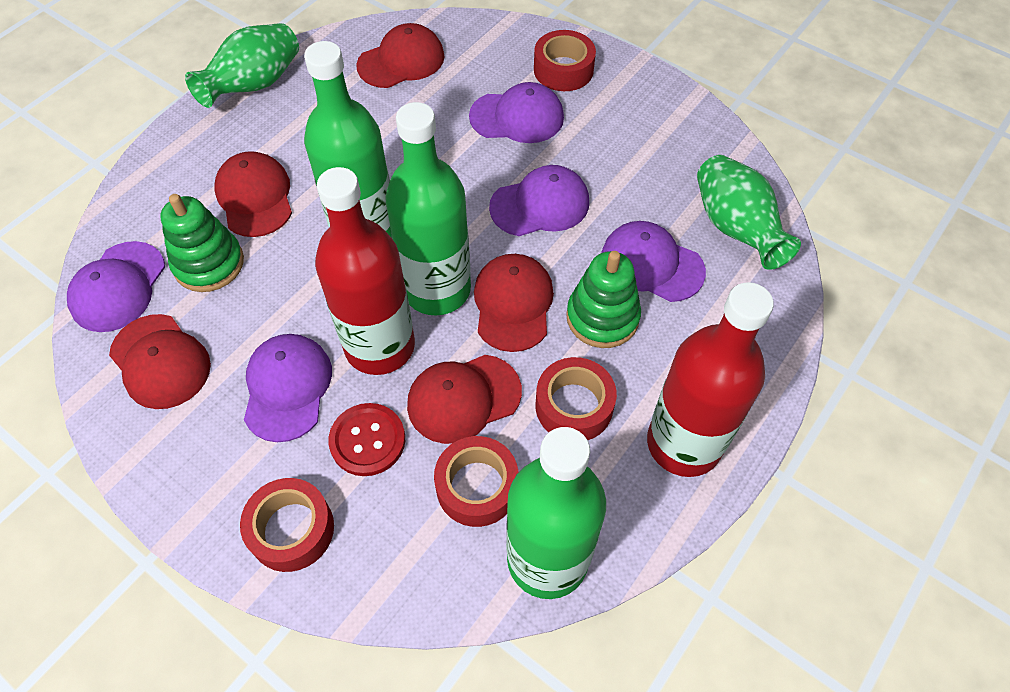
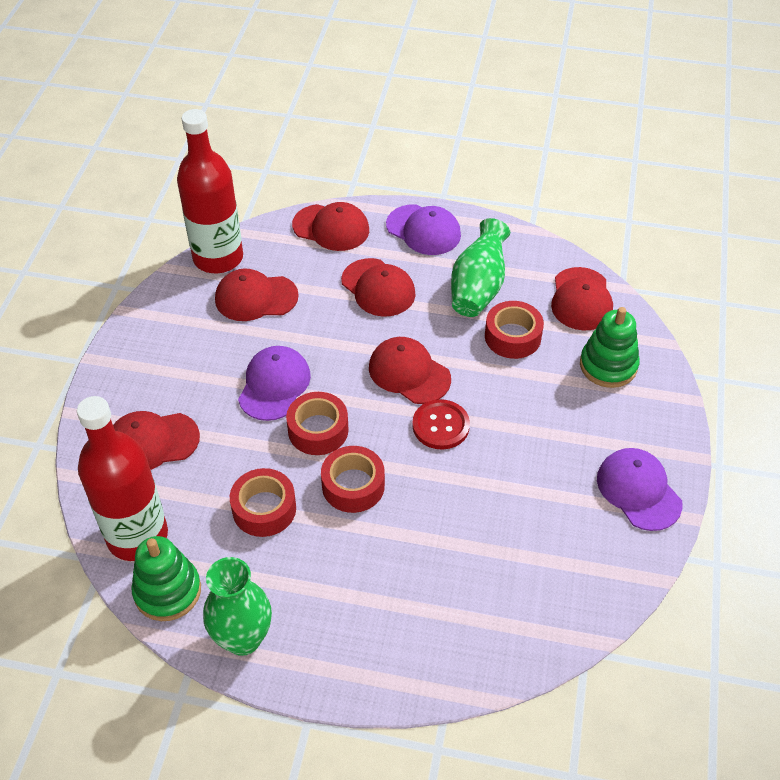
green bottle: 3 -> 0
purple cap: 5 -> 3
red cap: 5 -> 6

